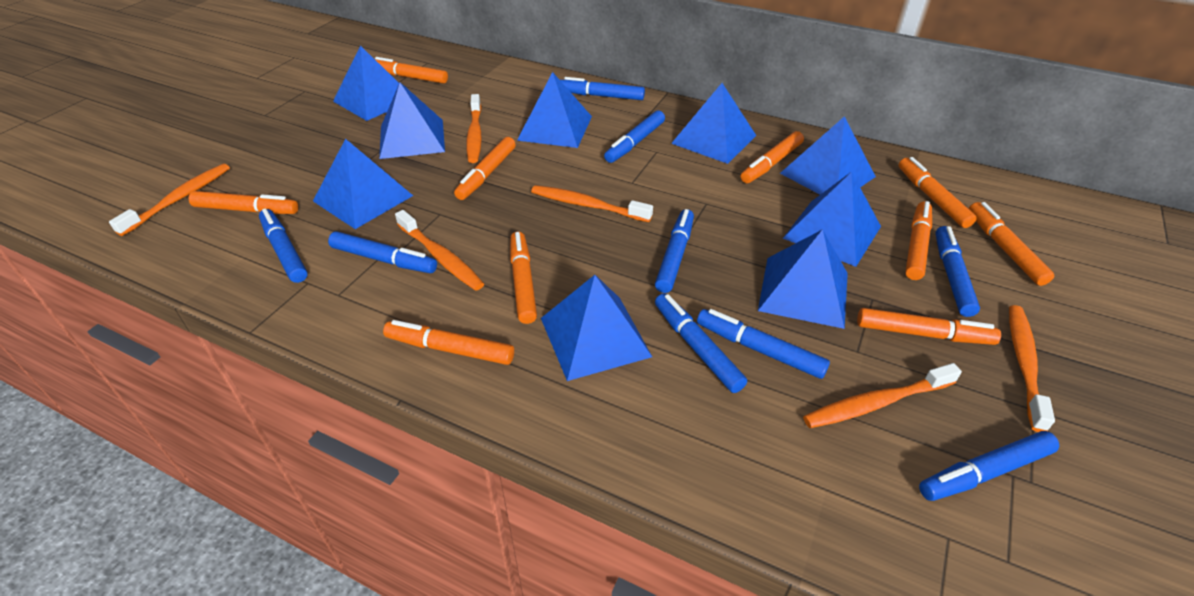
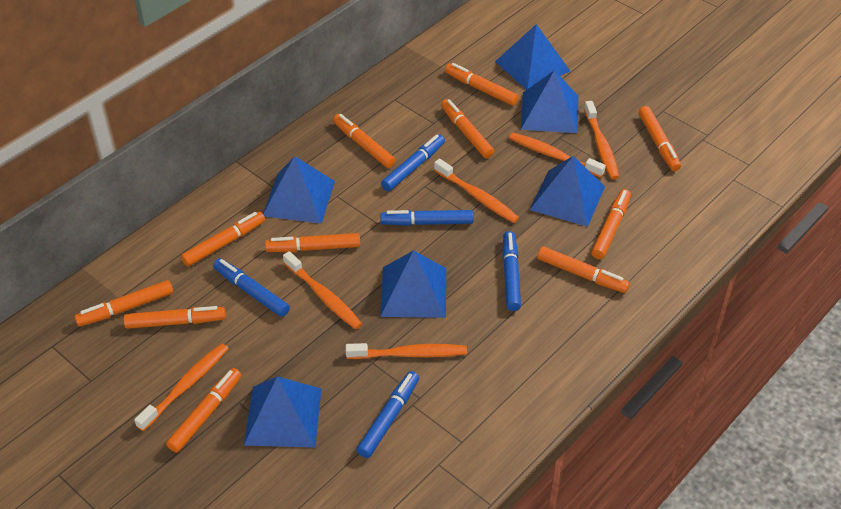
blue marker: 9 -> 5
blue pyramid: 9 -> 6
orange marker: 10 -> 11

